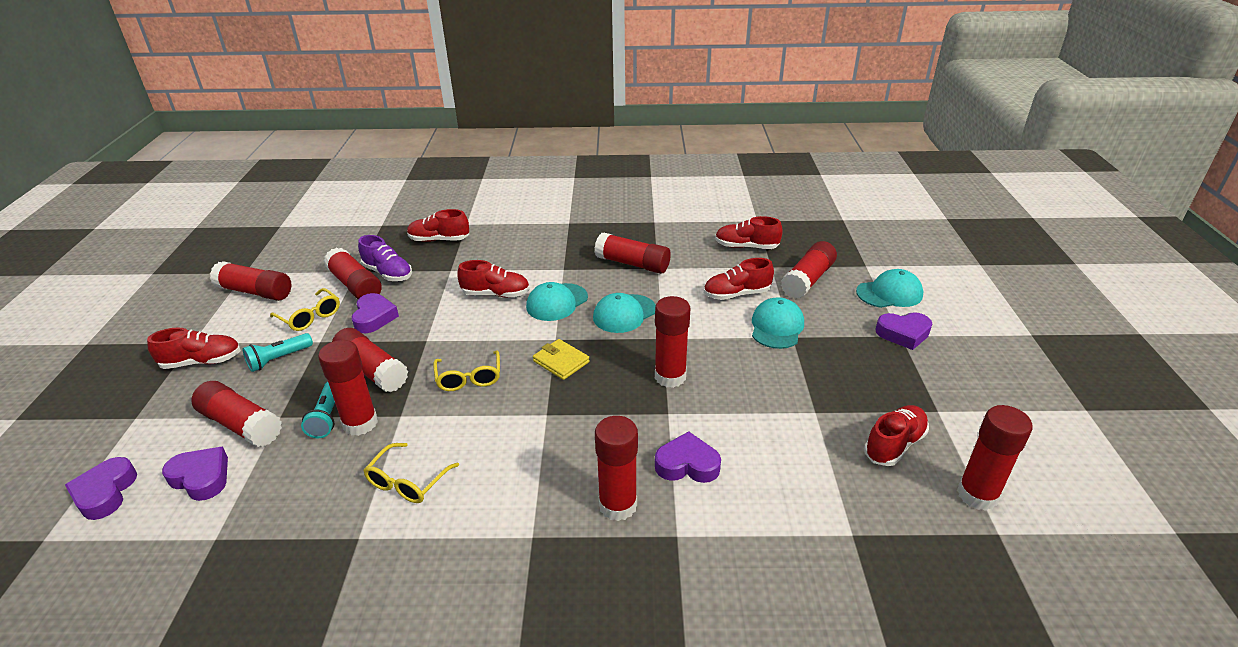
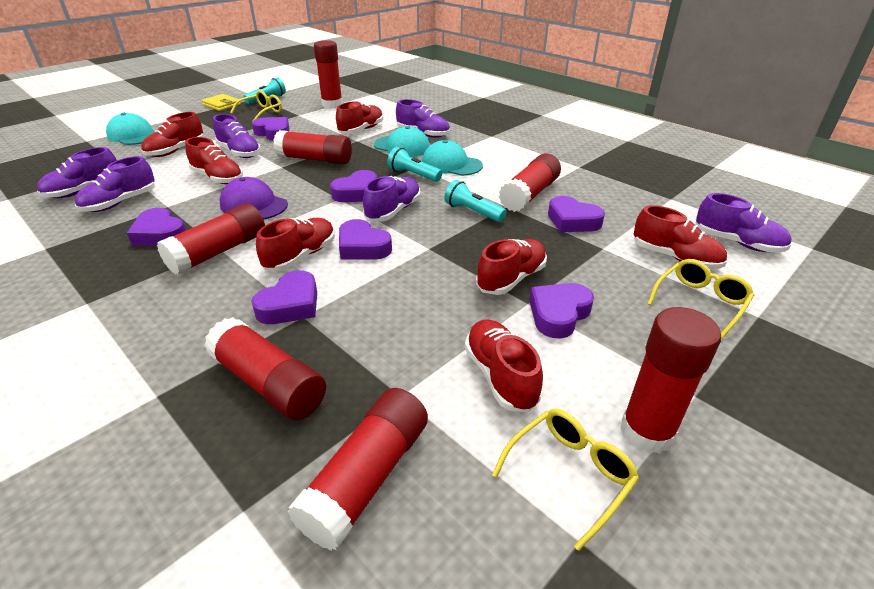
purple cap: 0 -> 1
purple heart: 5 -> 7
purple shoe: 1 -> 6
red glue stick: 10 -> 7
red shoe: 6 -> 7
turquoise cap: 4 -> 3
turquoise flashlight: 2 -> 3

